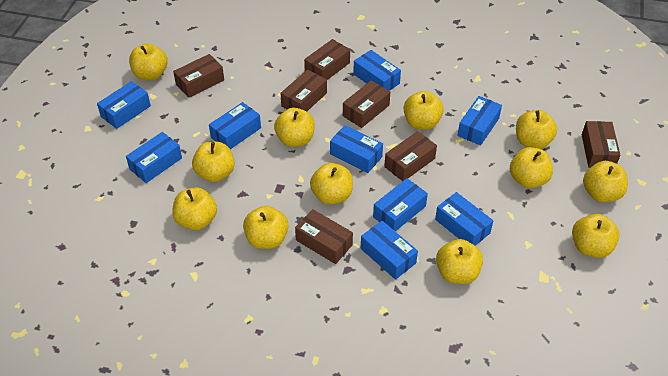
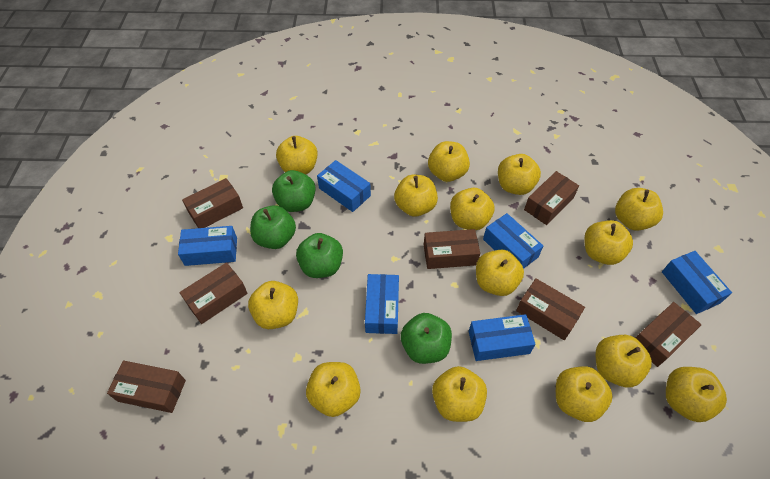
blue box: 9 -> 6
green apple: 0 -> 4
yellow apple: 12 -> 14

